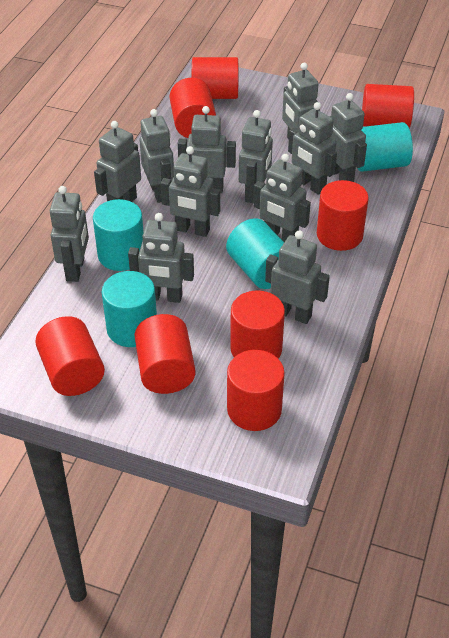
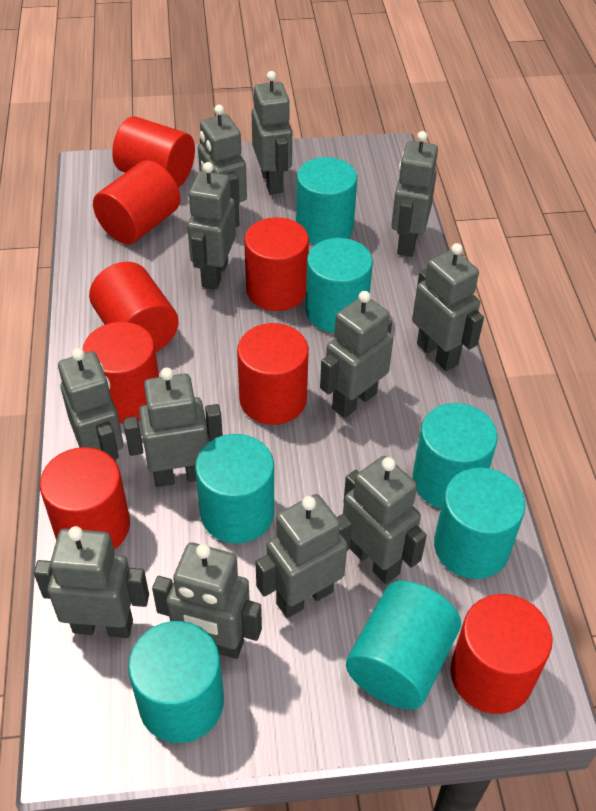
turquoise cylinder: 4 -> 7

